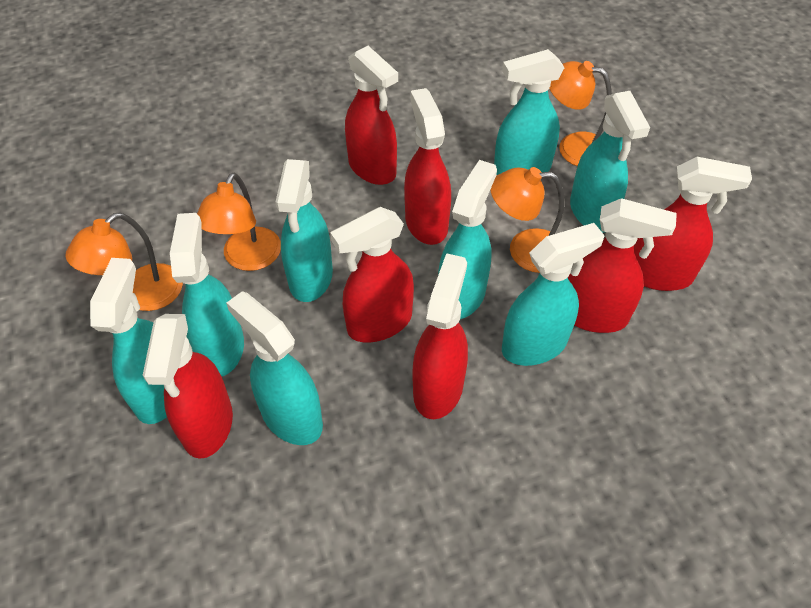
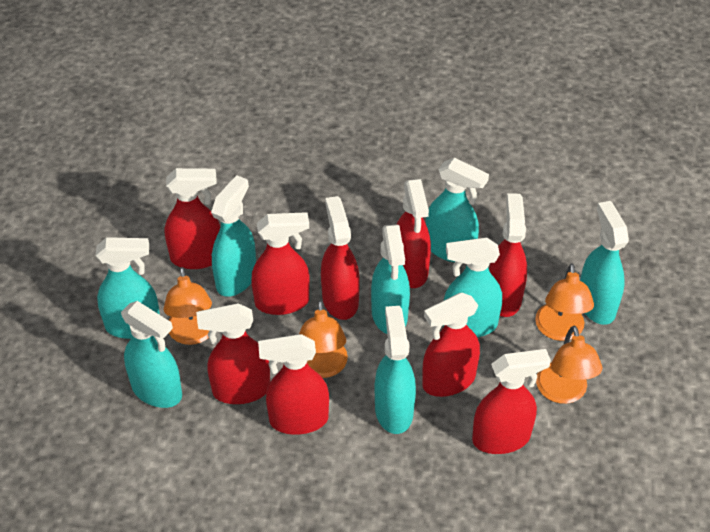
red spray bottle: 7 -> 9

